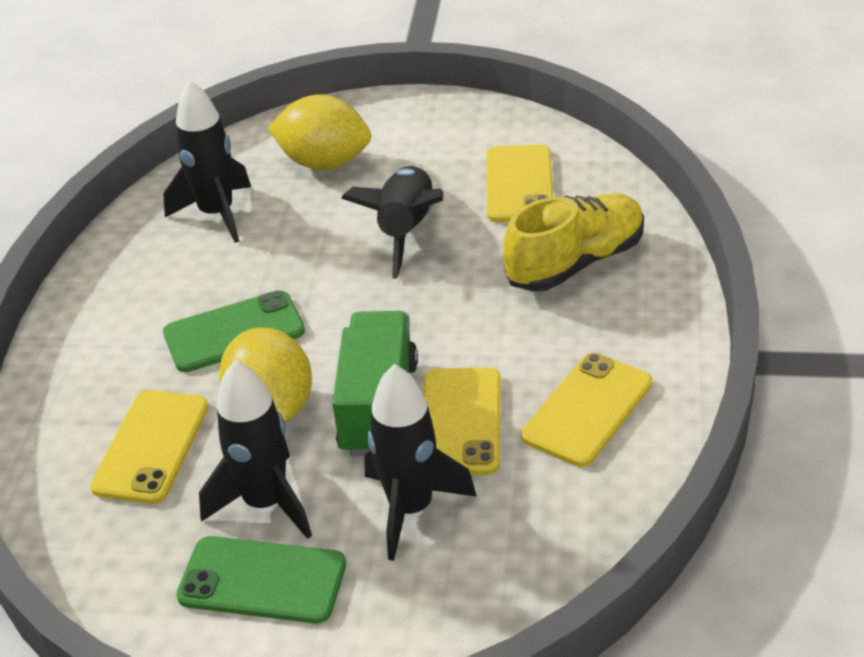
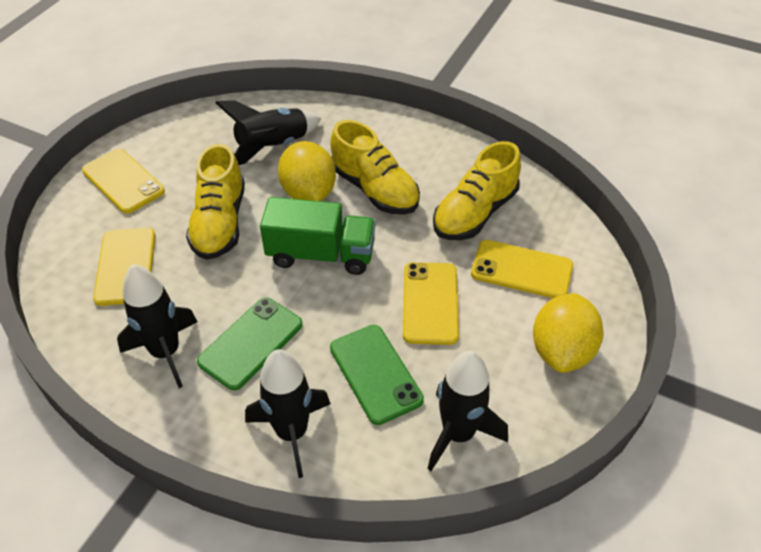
yellow shoe: 1 -> 3

